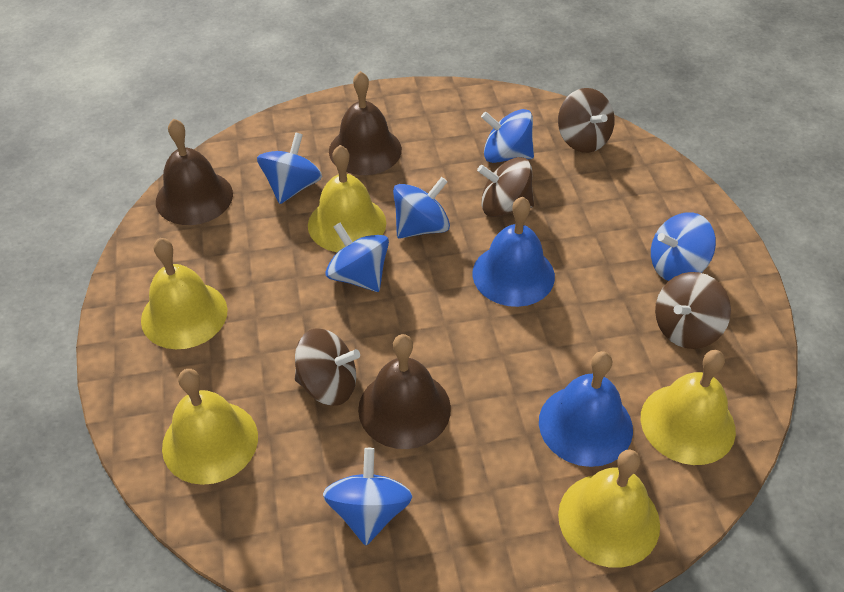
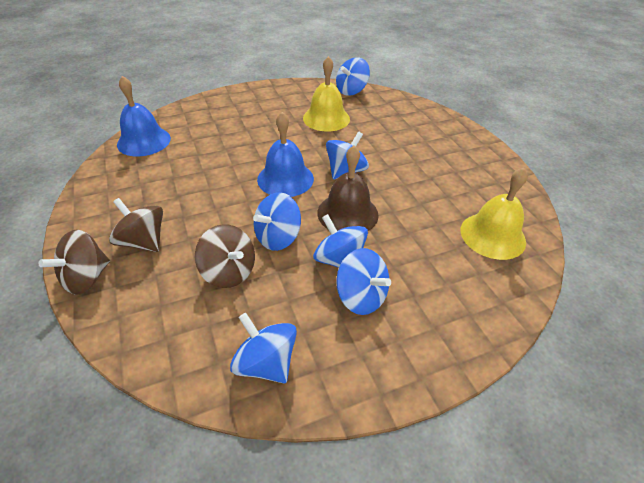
brown bell: 3 -> 1
brown spinning top: 4 -> 3
yellow bell: 5 -> 2

